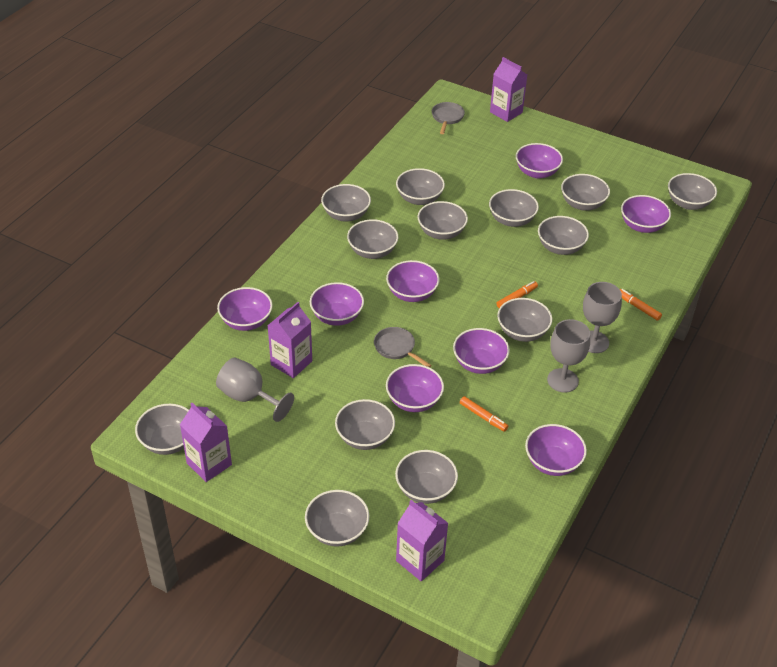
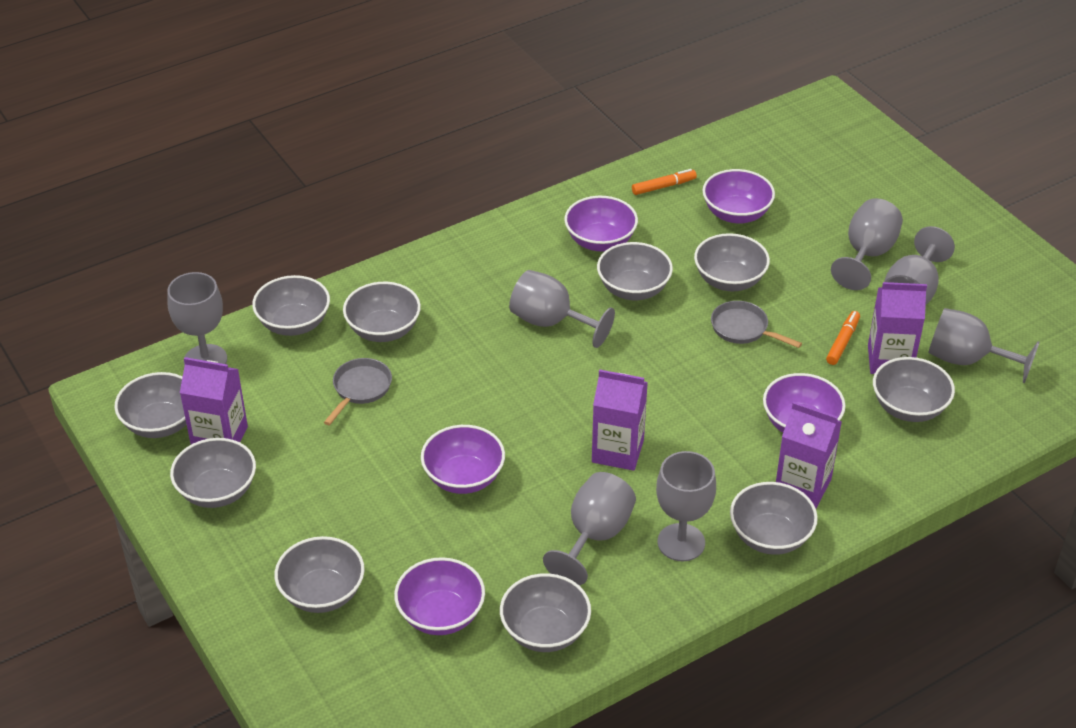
grey bowl: 13 -> 10
grey goblet: 3 -> 7
orange marker: 3 -> 2
purple bowl: 8 -> 5

